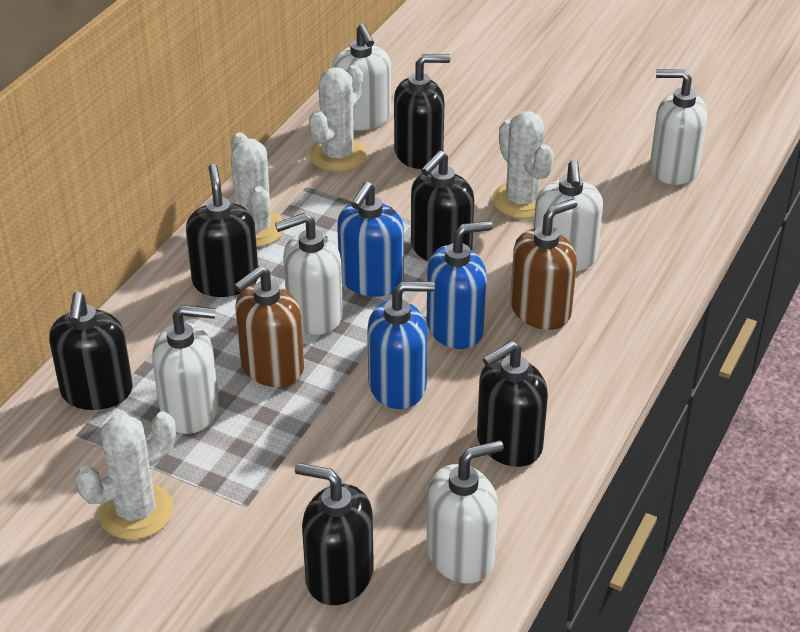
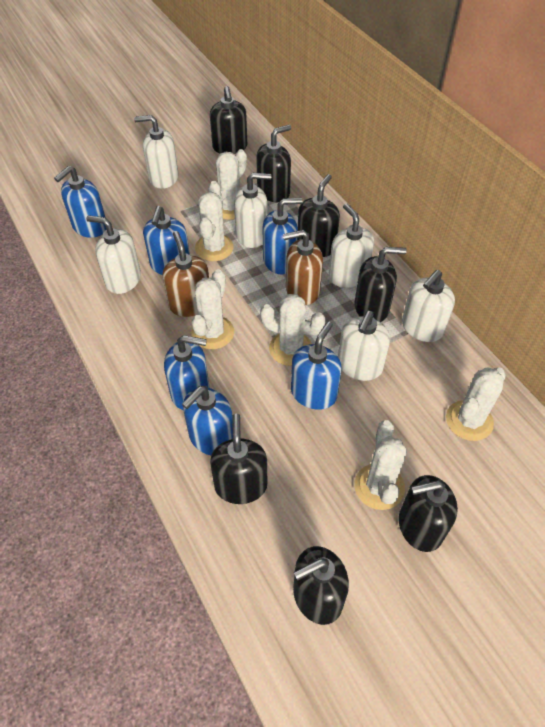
black soap dispenser: 6 -> 7
blue soap dispenser: 3 -> 6
white cactus: 4 -> 6

